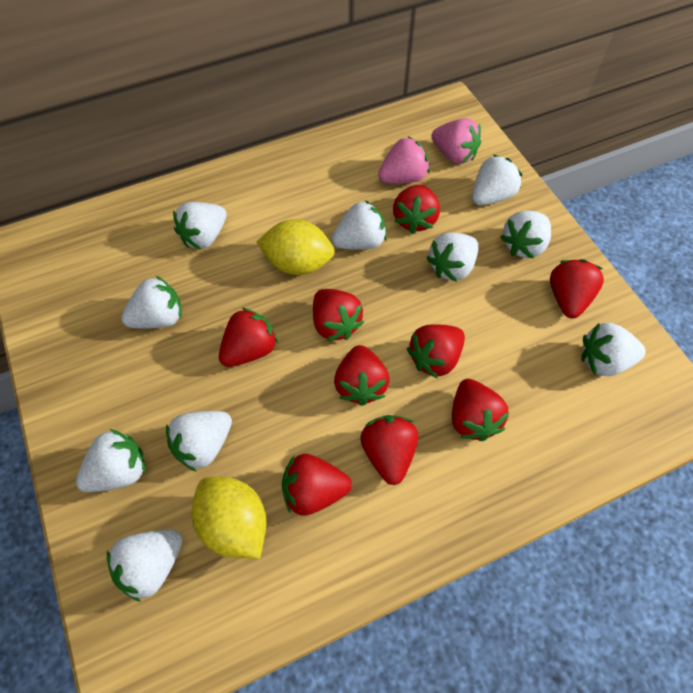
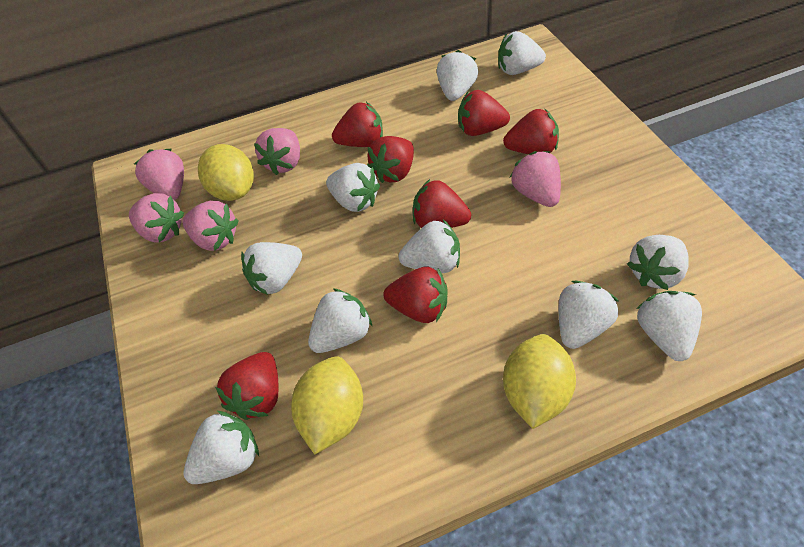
pink strawberry: 2 -> 5
red strawberry: 9 -> 7
yellow lemon: 2 -> 3

